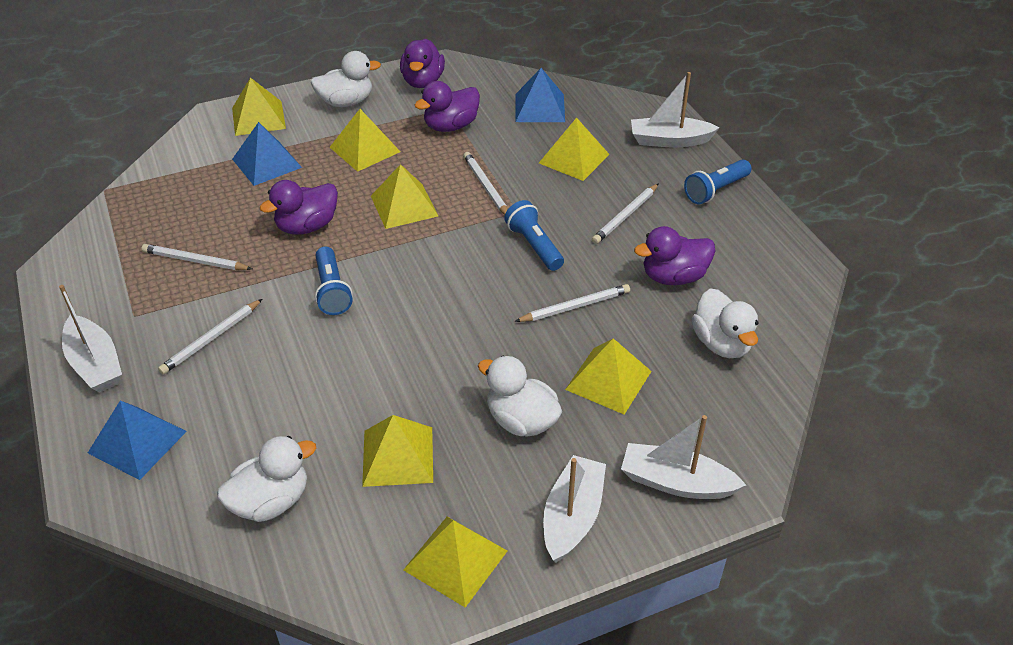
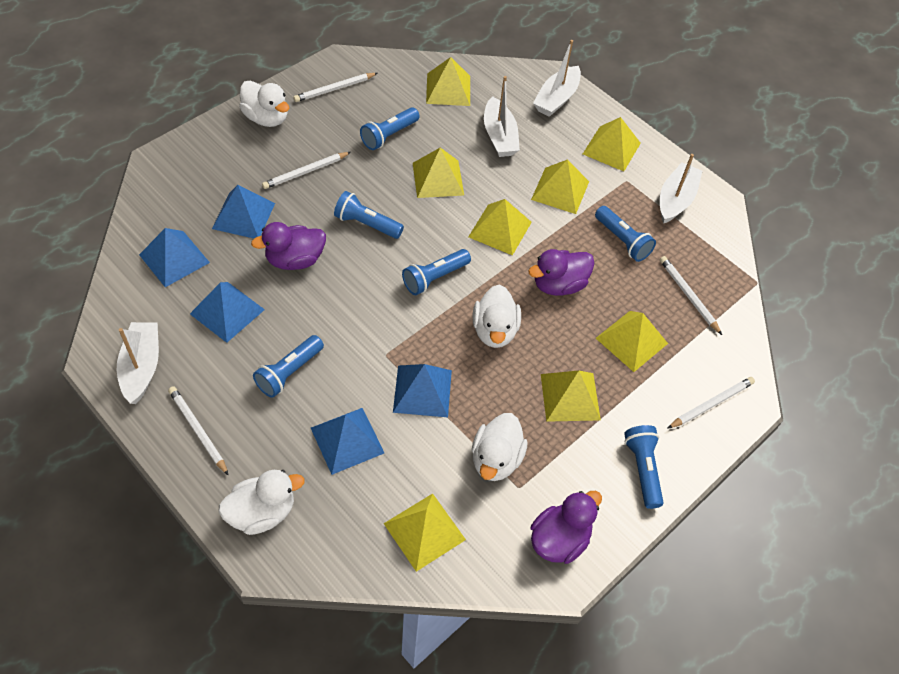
blue flashlight: 3 -> 6
blue pyramid: 3 -> 5
purple duck: 4 -> 3
yellow pyramid: 7 -> 8

